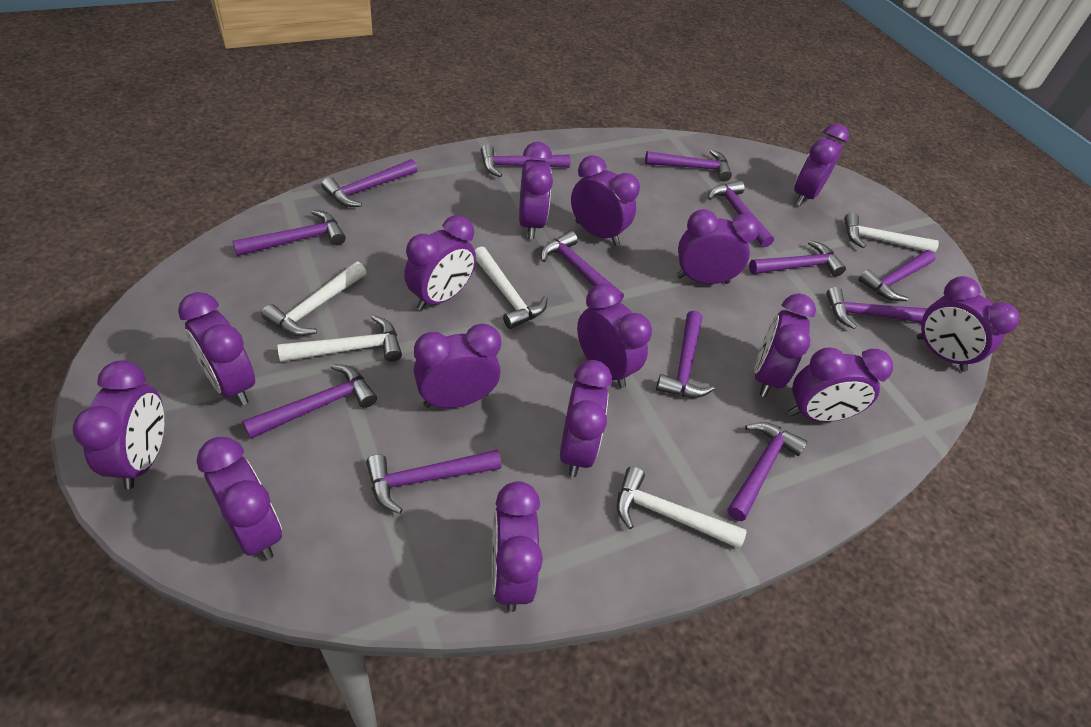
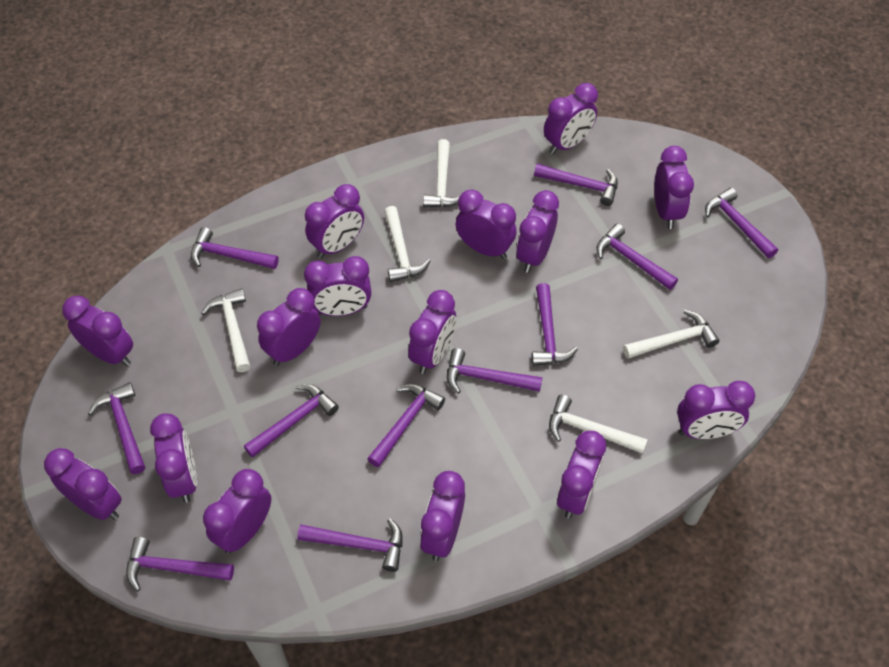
purple hammer: 13 -> 11

